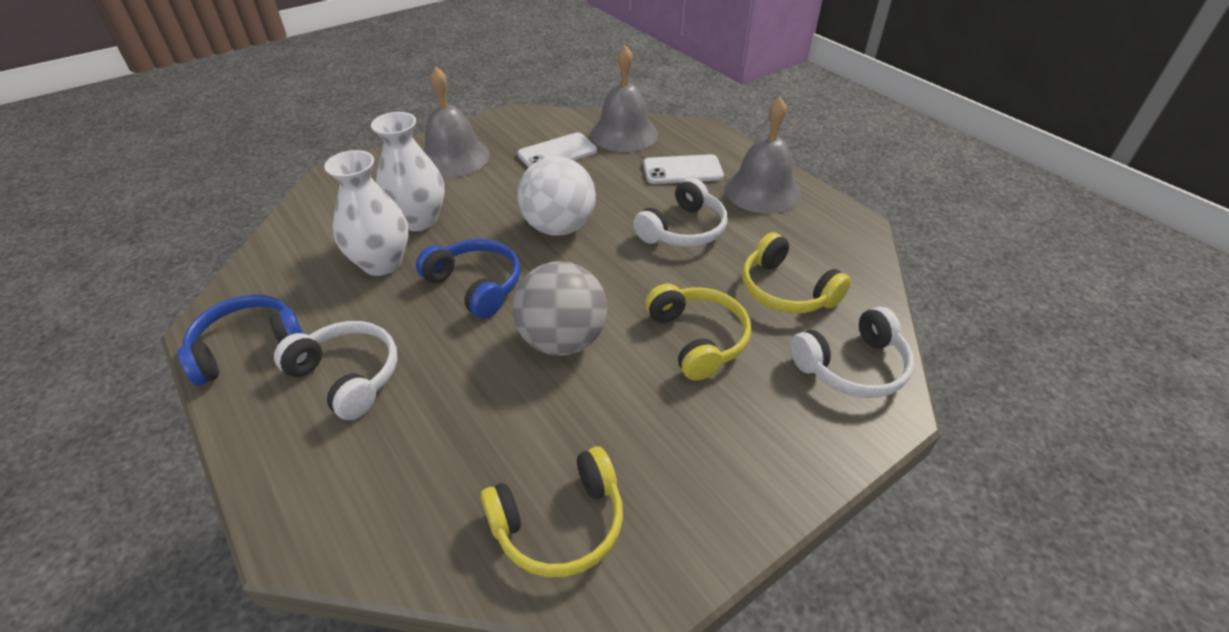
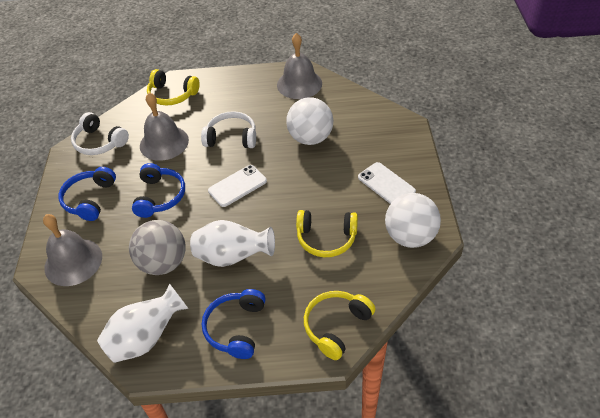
blue headphones: 2 -> 3
white ball: 1 -> 2
white headphones: 3 -> 2

